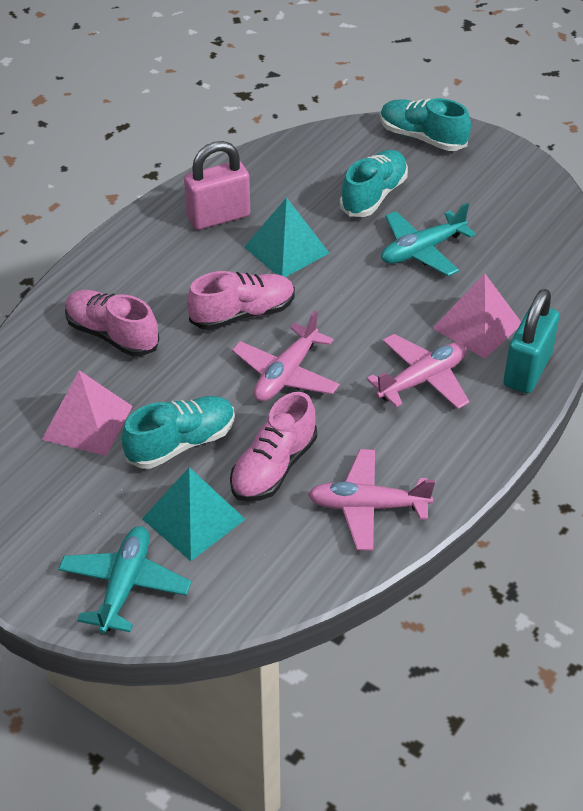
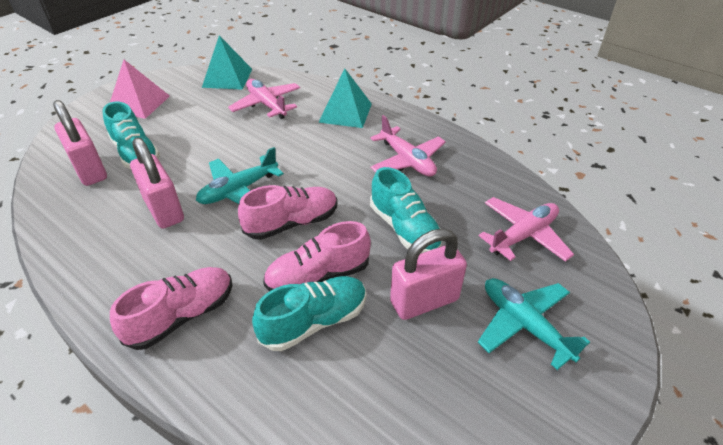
pink padlock: 1 -> 3
pink pyramid: 2 -> 1
turquoise padlock: 1 -> 0

